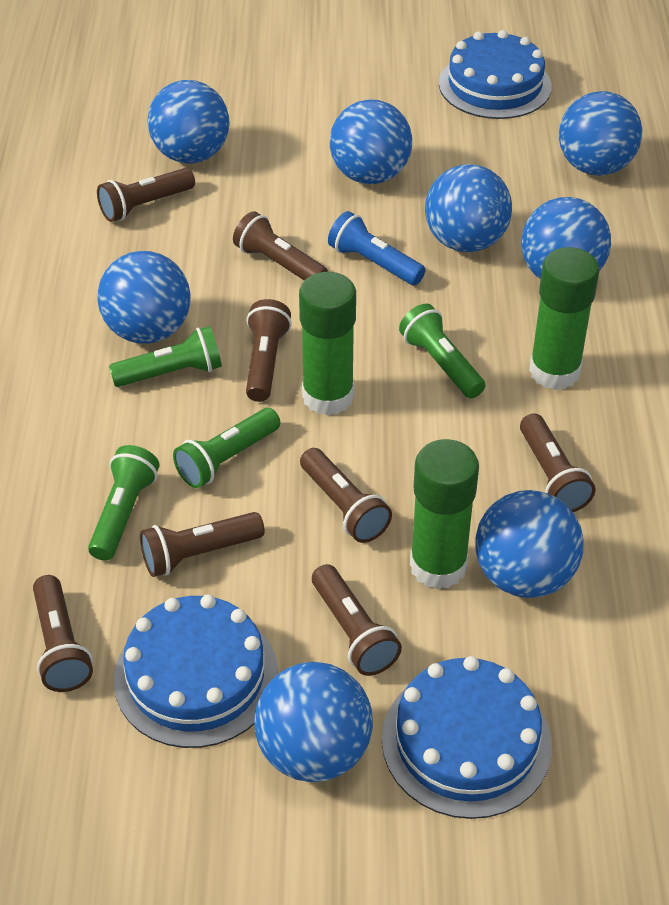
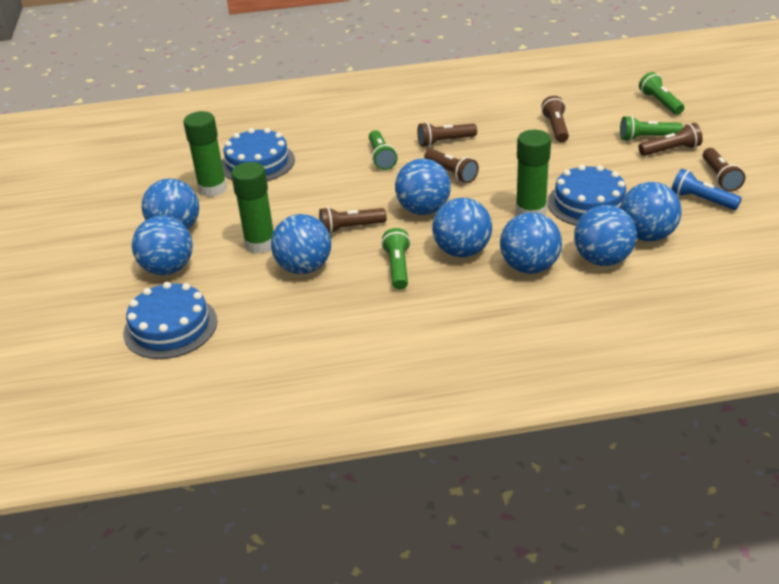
brown flashlight: 8 -> 6

